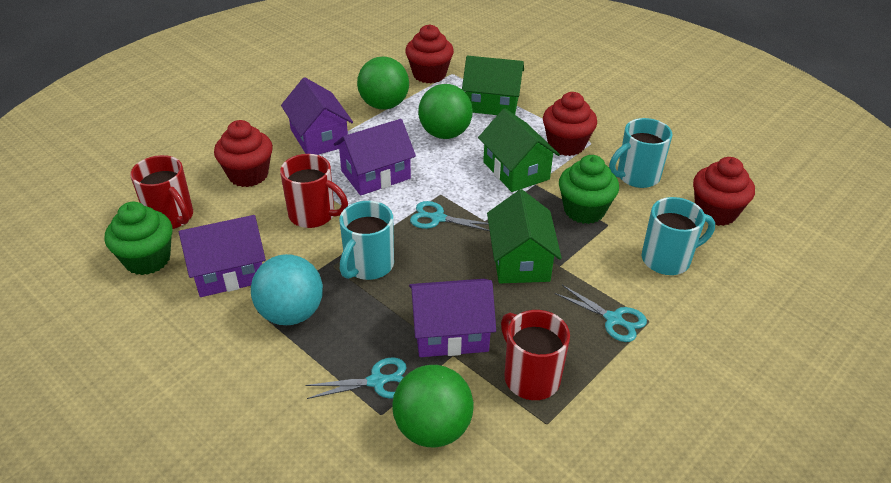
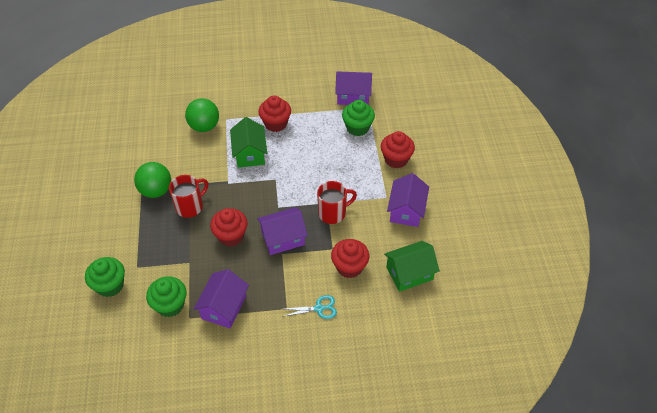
green ball: 3 -> 2
green cupcake: 2 -> 3
green house: 3 -> 2
red mug: 3 -> 2
turquoise ball: 1 -> 0
turquoise mug: 3 -> 0
turquoise scissors: 3 -> 1

